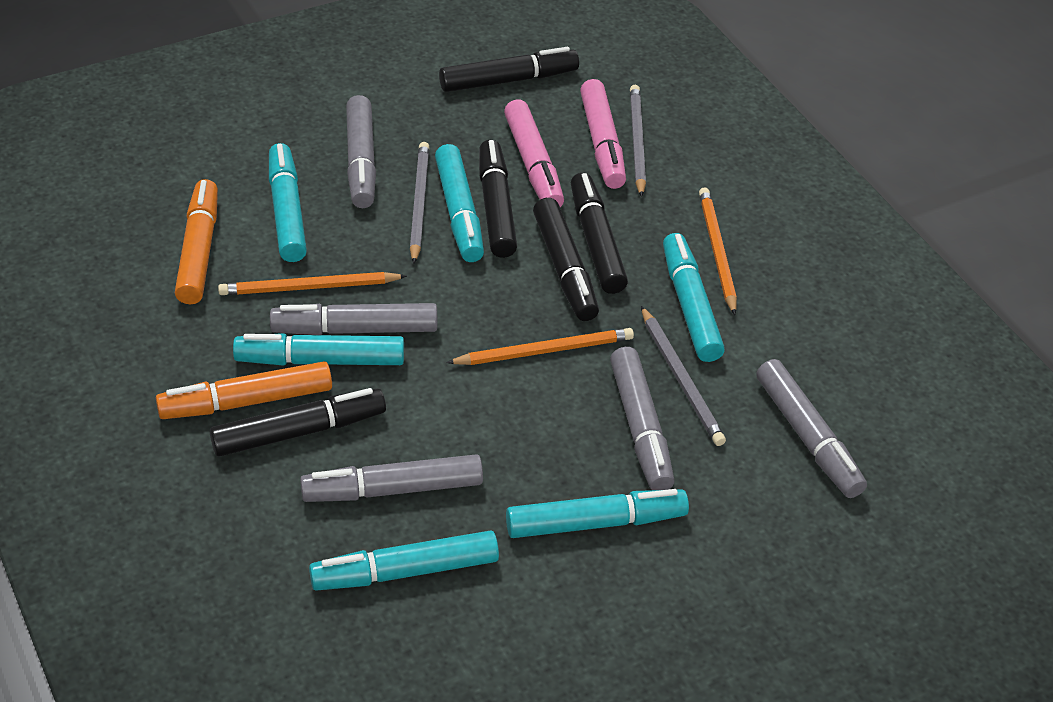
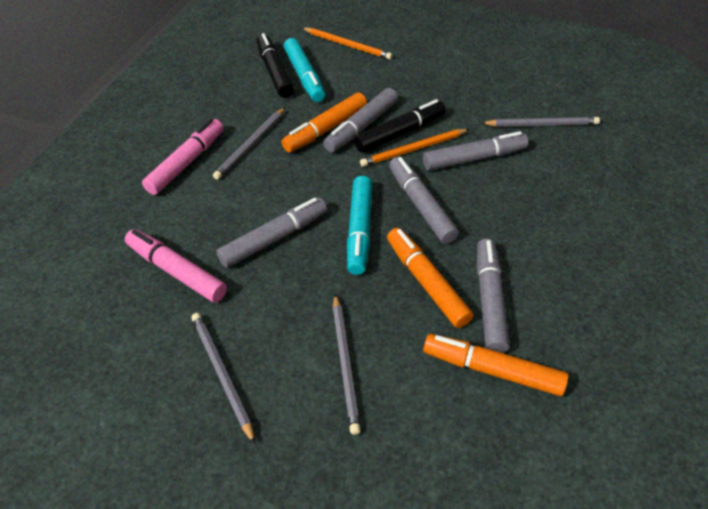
black marker: 5 -> 2
grey pencil: 3 -> 4
orange marker: 2 -> 3
orange pencil: 3 -> 2
turquoise marker: 6 -> 2

